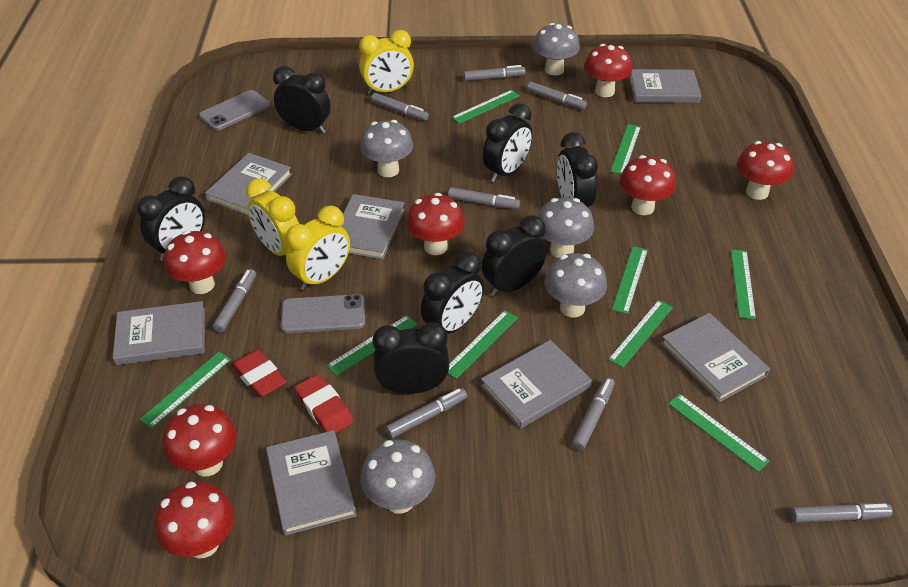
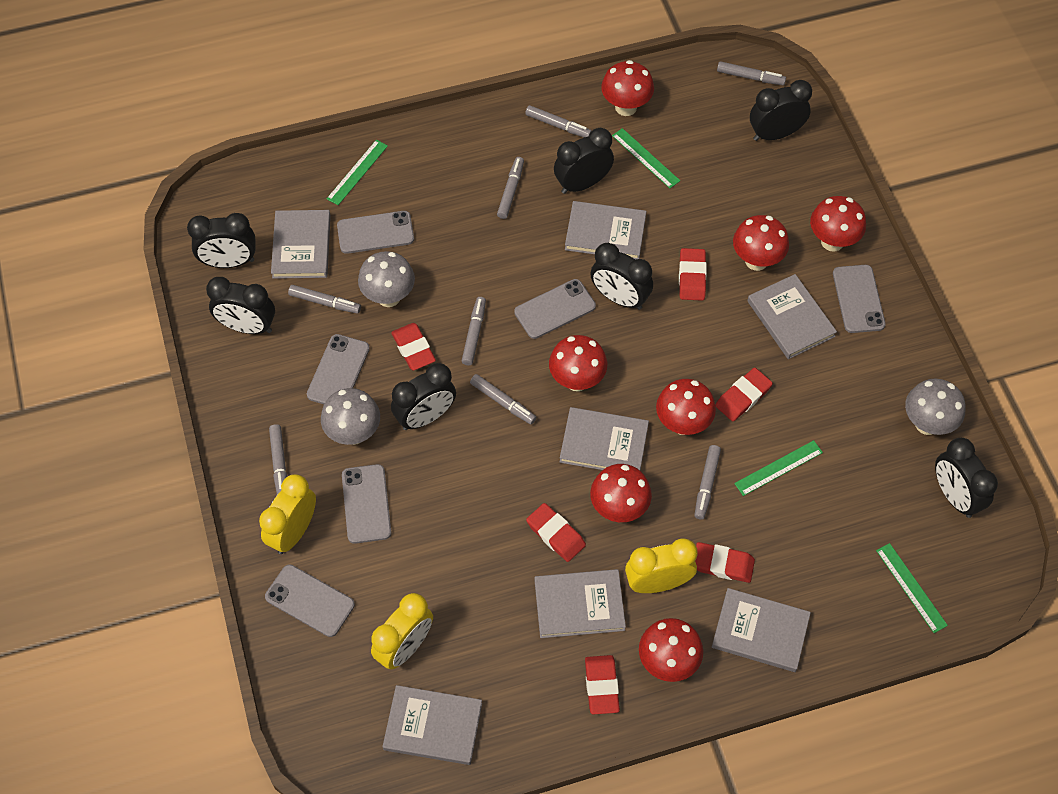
green ruler: 9 -> 4
grey mushroom: 5 -> 3
grey phone: 2 -> 6
red eraser: 2 -> 6

